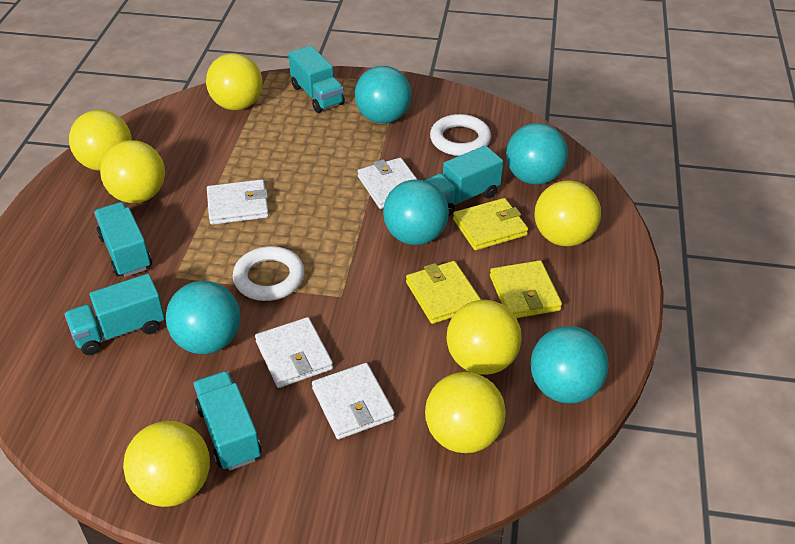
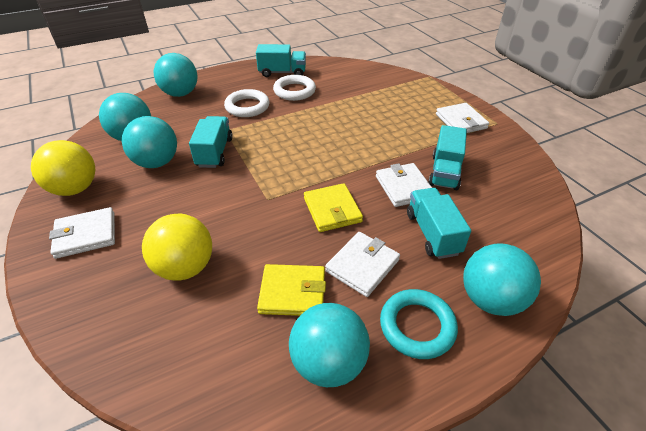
turquoise ring: 0 -> 1
turquoise truck: 5 -> 4
yellow ball: 7 -> 2
yellow wallet: 3 -> 2

